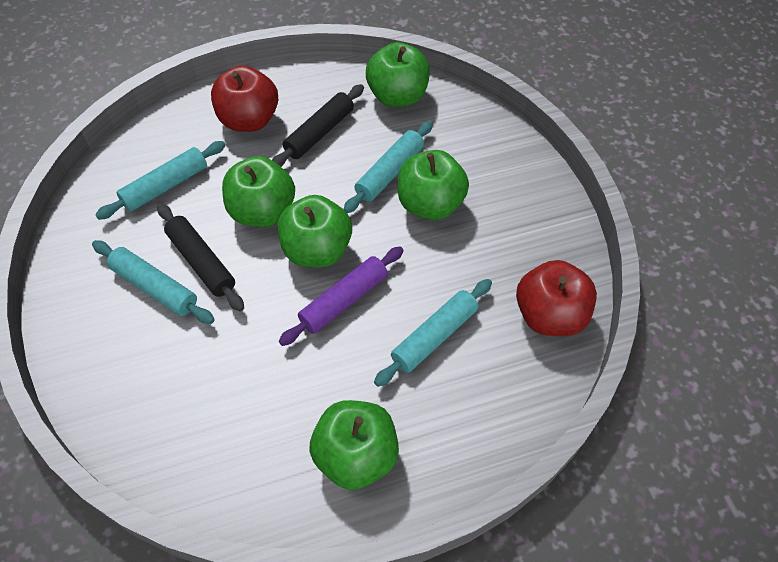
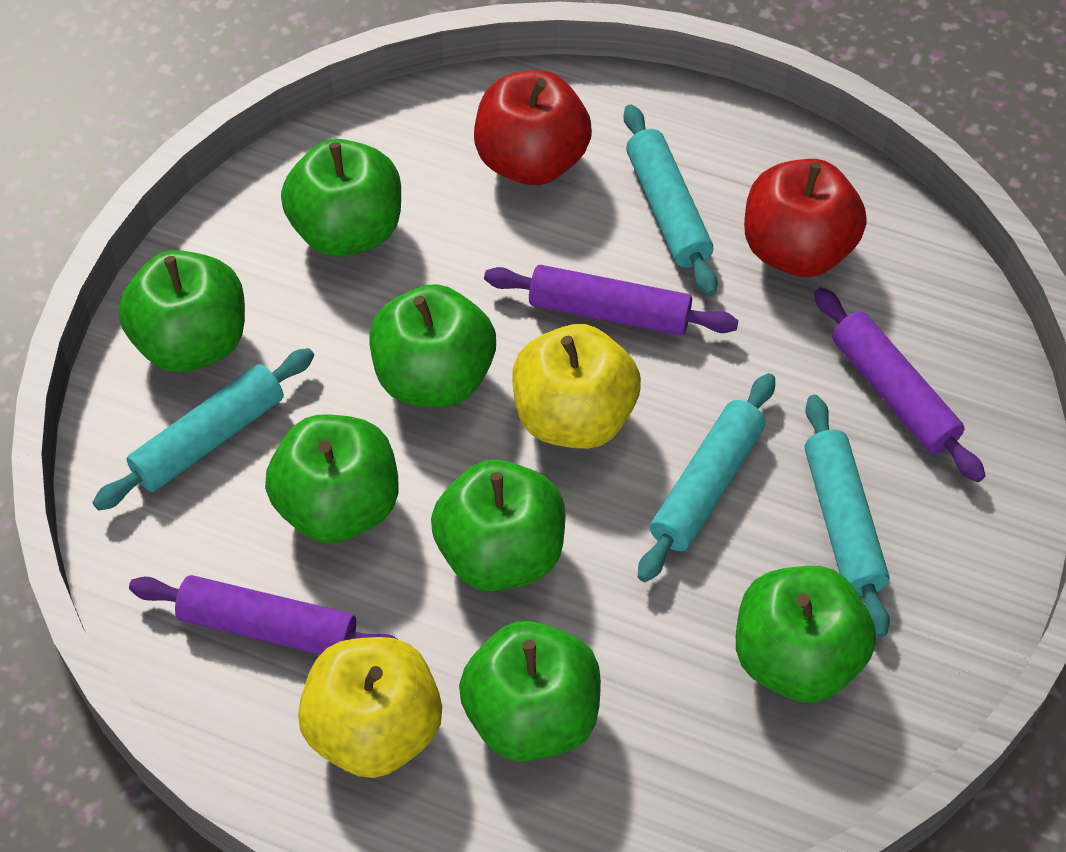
black rolling pin: 2 -> 0
green apple: 5 -> 7
purple rolling pin: 1 -> 3
yellow apple: 0 -> 2

